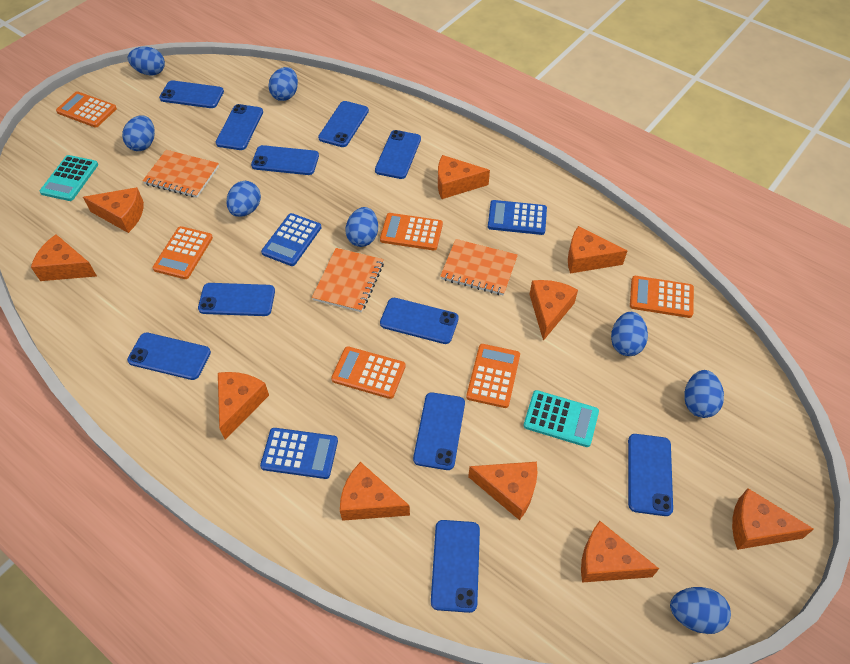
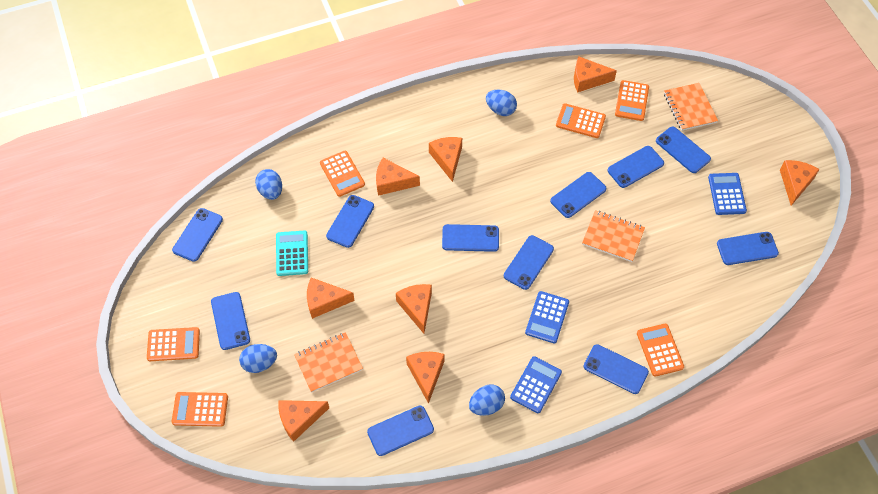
blue egg: 8 -> 4
orange cheese: 10 -> 8
turquoise calculator: 2 -> 1

